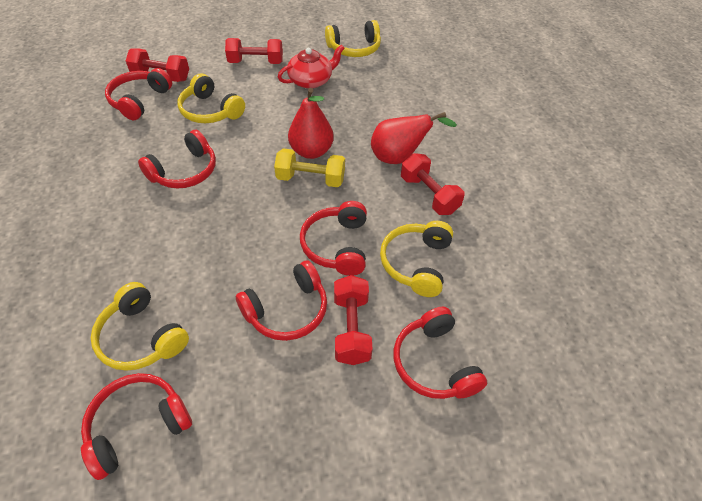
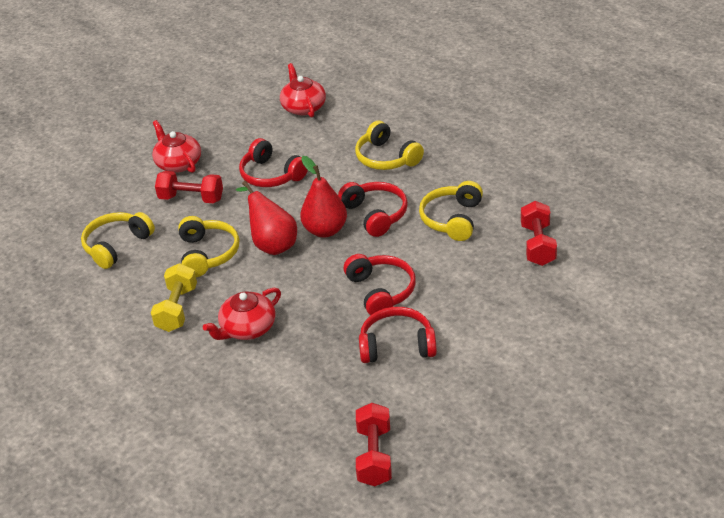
red dumbbell: 4 -> 3
red headphones: 6 -> 4
red teapot: 1 -> 3

